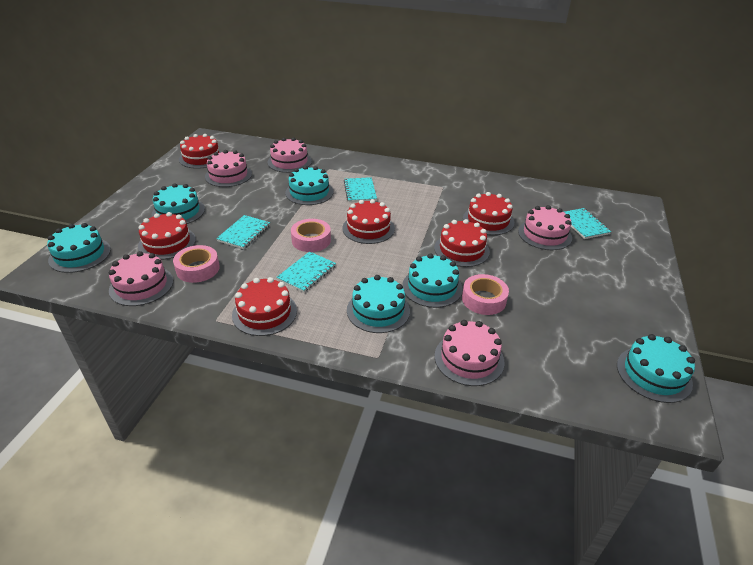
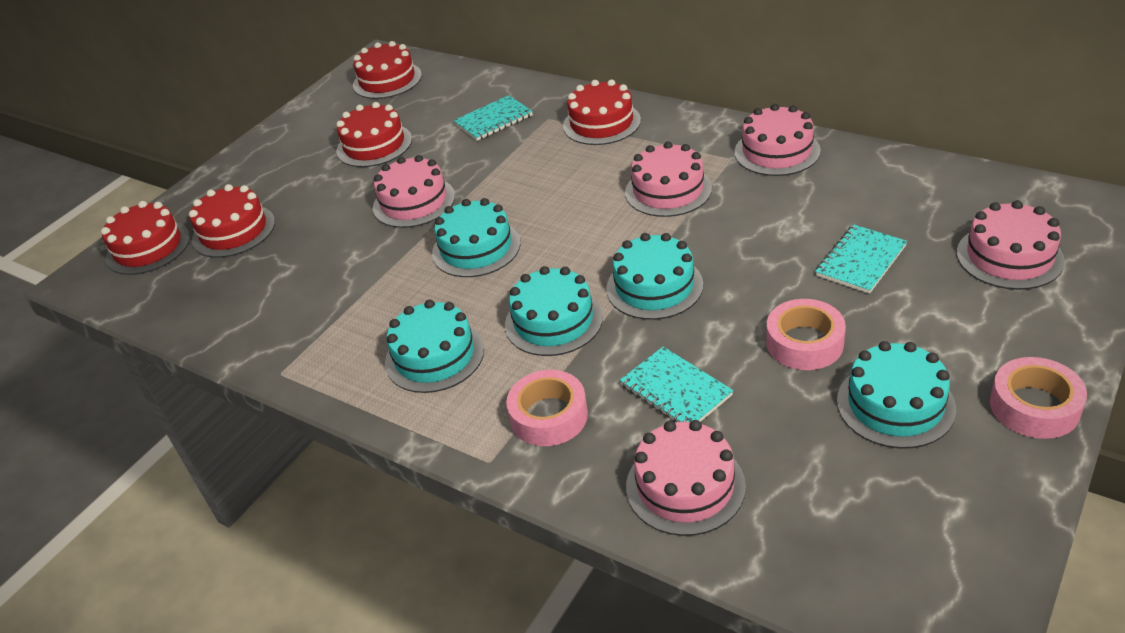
red cake: 6 -> 5
turquoise cake: 6 -> 5
turquoise notebook: 4 -> 3

